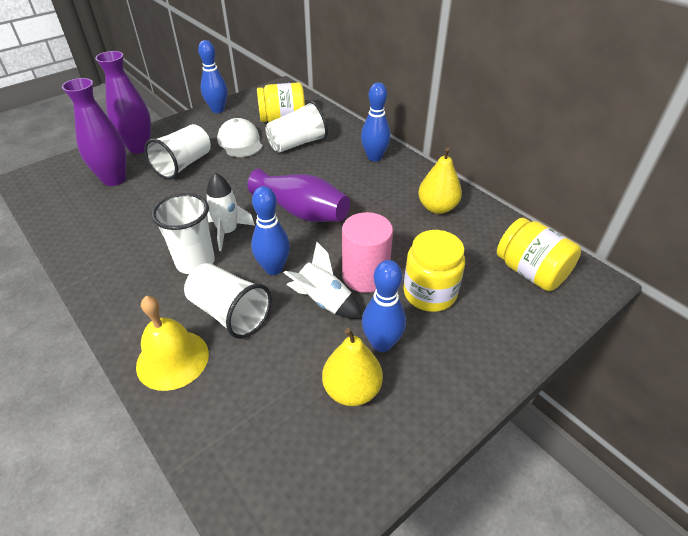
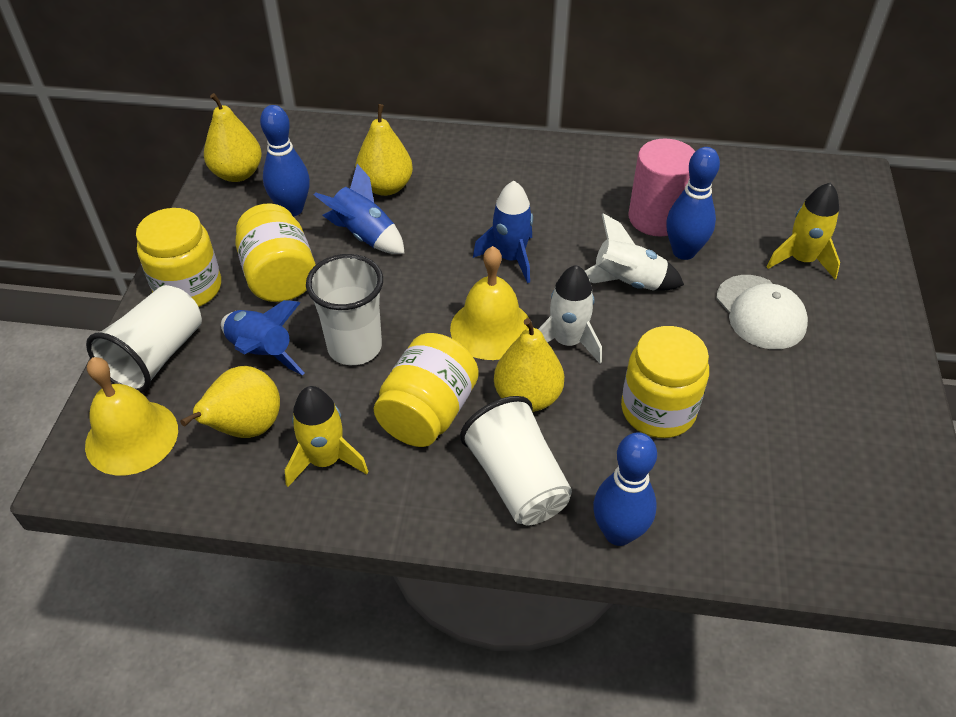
blue bowling pin: 4 -> 3
blue rocket: 0 -> 3
purple vase: 3 -> 0
white cup: 4 -> 3
yellow bell: 1 -> 2
yellow jar: 3 -> 4
yellow pear: 2 -> 4
yellow rocket: 0 -> 2

